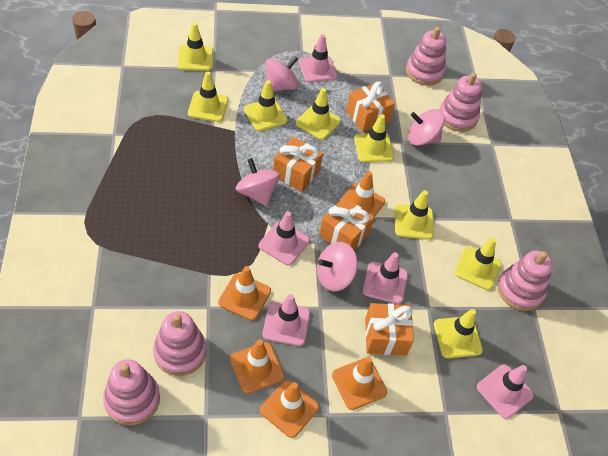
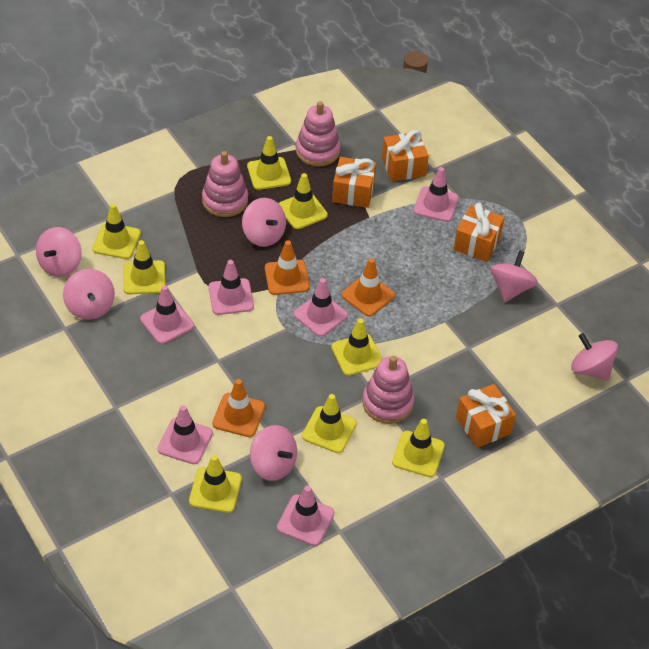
orange traffic cone: 5 -> 3
pink spinning top: 4 -> 6
pink stacking toy: 5 -> 3
pink traffic cone: 5 -> 6

